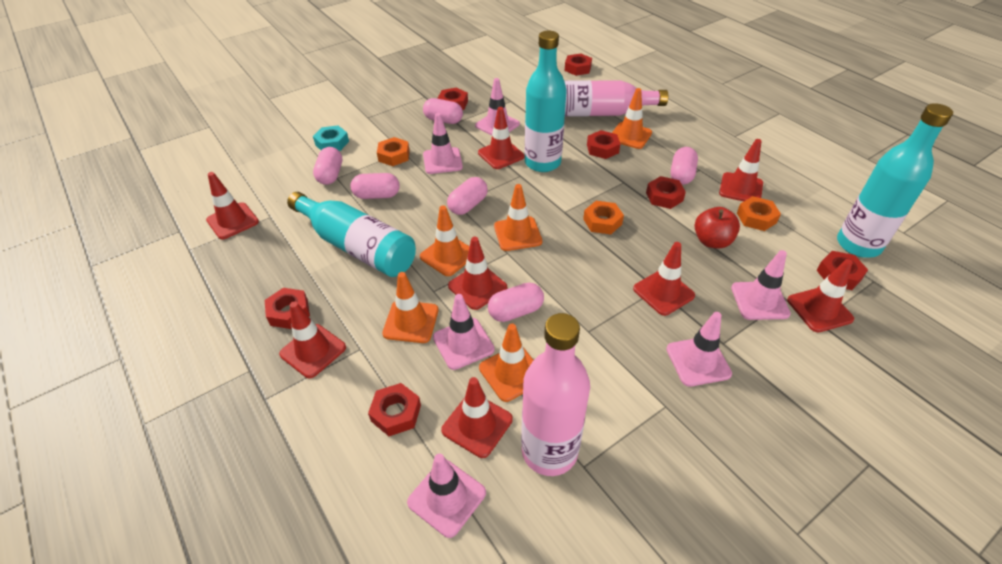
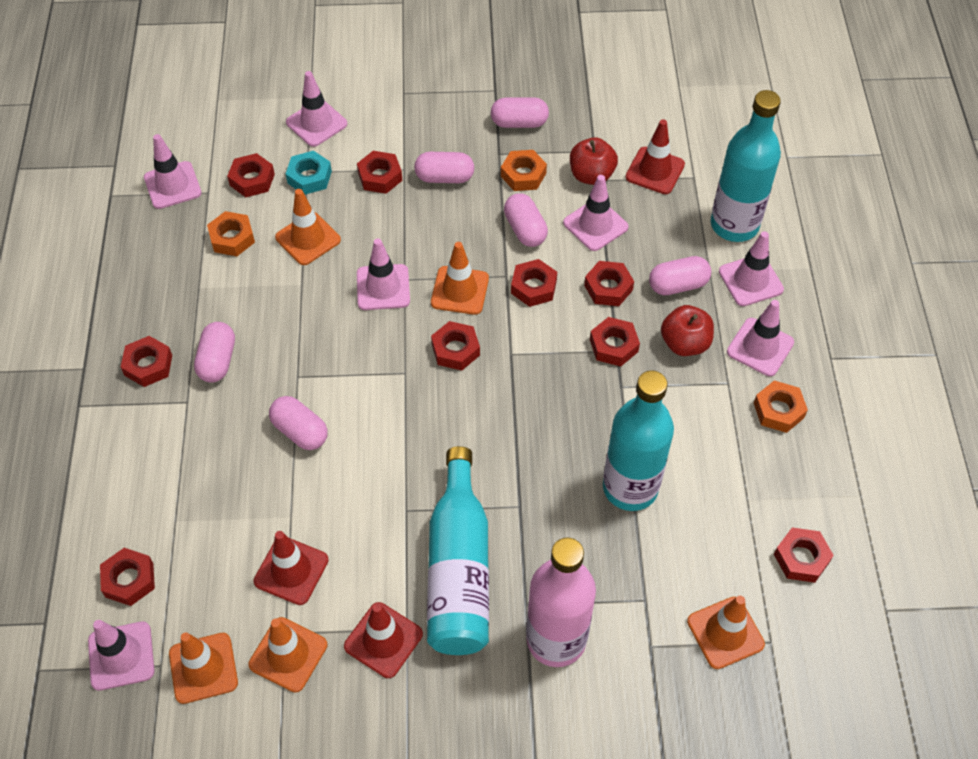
pink bottle: 2 -> 1
pink traffic cone: 6 -> 7
red apple: 1 -> 2
red nut: 7 -> 9
red traffic cone: 8 -> 3

